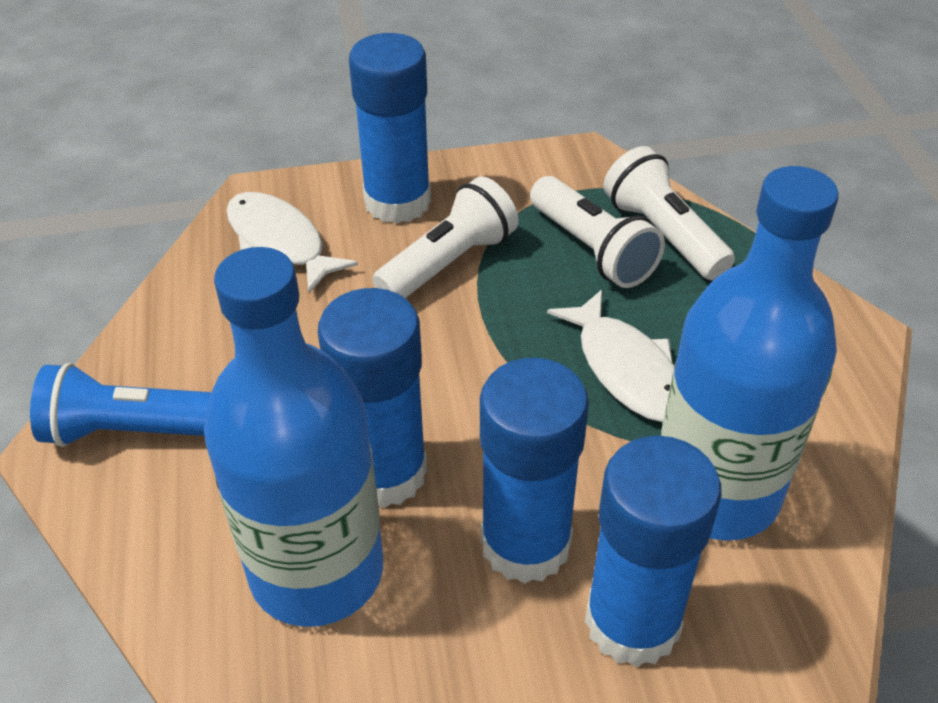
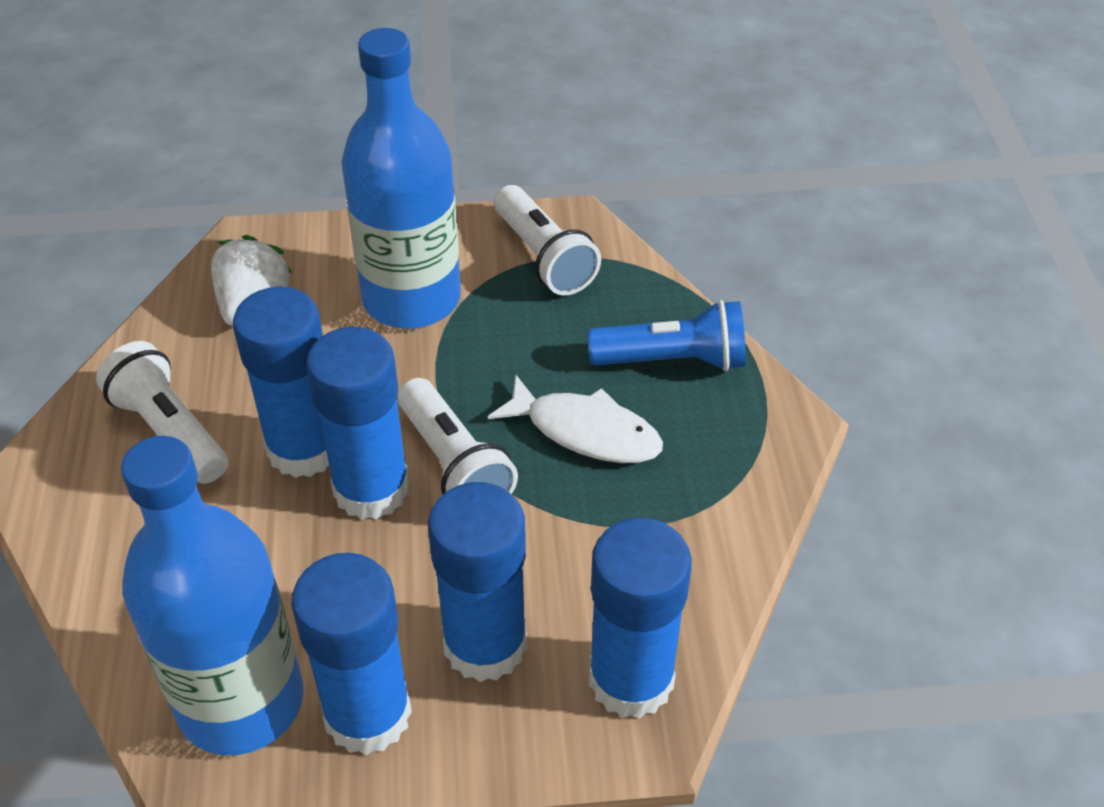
blue glue stick: 4 -> 5
white fish: 2 -> 1
white strawberry: 0 -> 1

